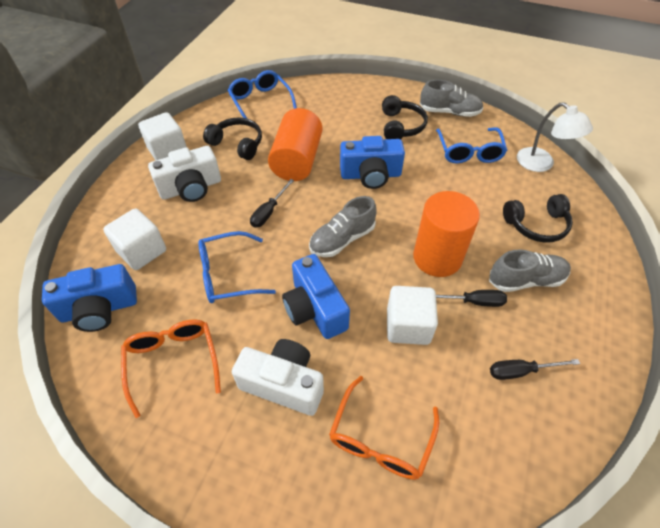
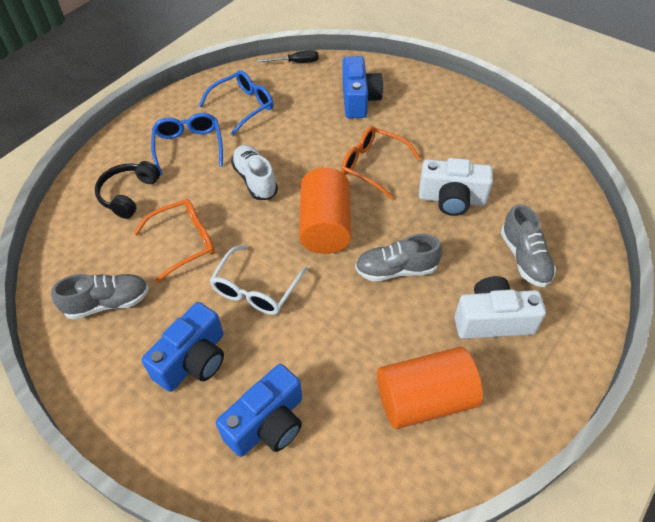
black headphones: 3 -> 1
black screwdriver: 3 -> 1
blue glasses: 3 -> 2
white cube: 3 -> 0
white glasses: 0 -> 1
white lamp: 1 -> 0
white shoe: 0 -> 1

